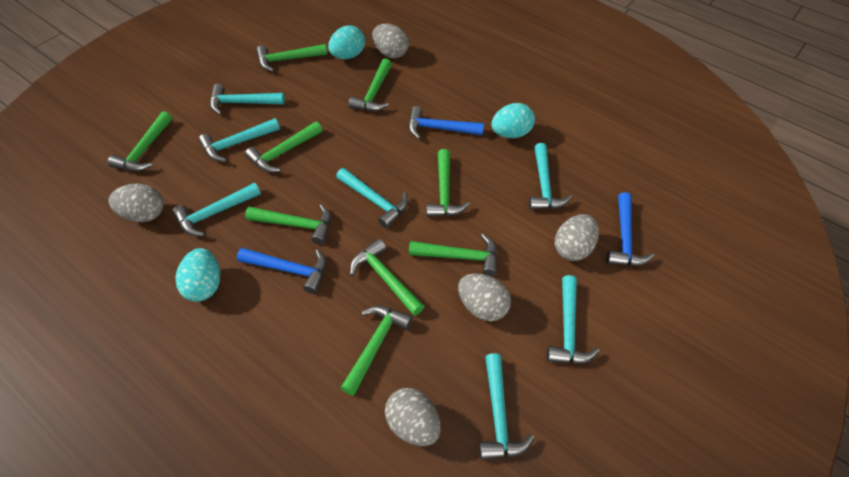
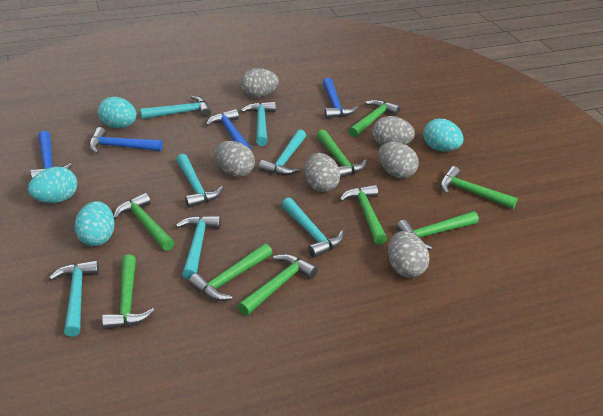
blue hammer: 3 -> 4
grey egg: 5 -> 6
turquoise egg: 3 -> 4

